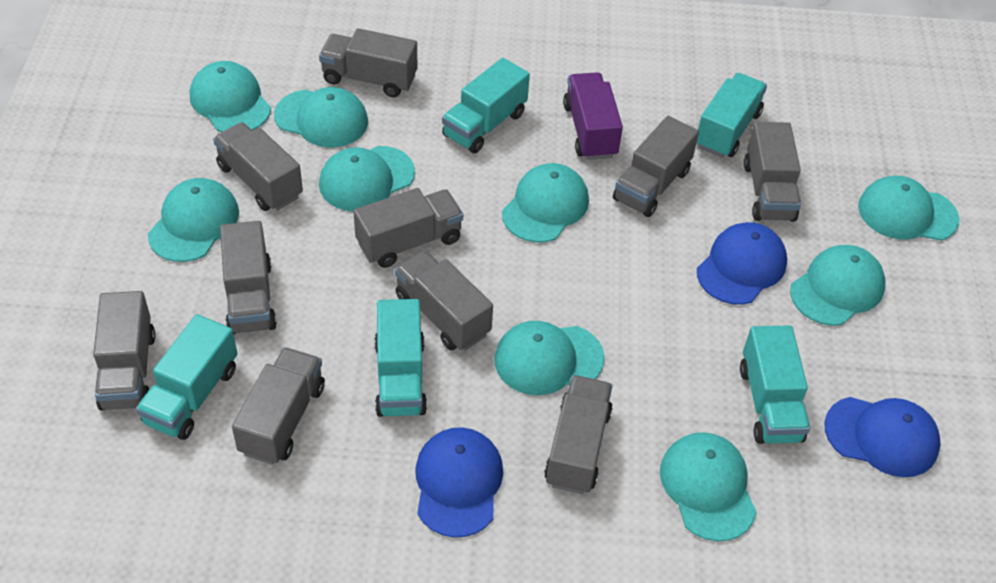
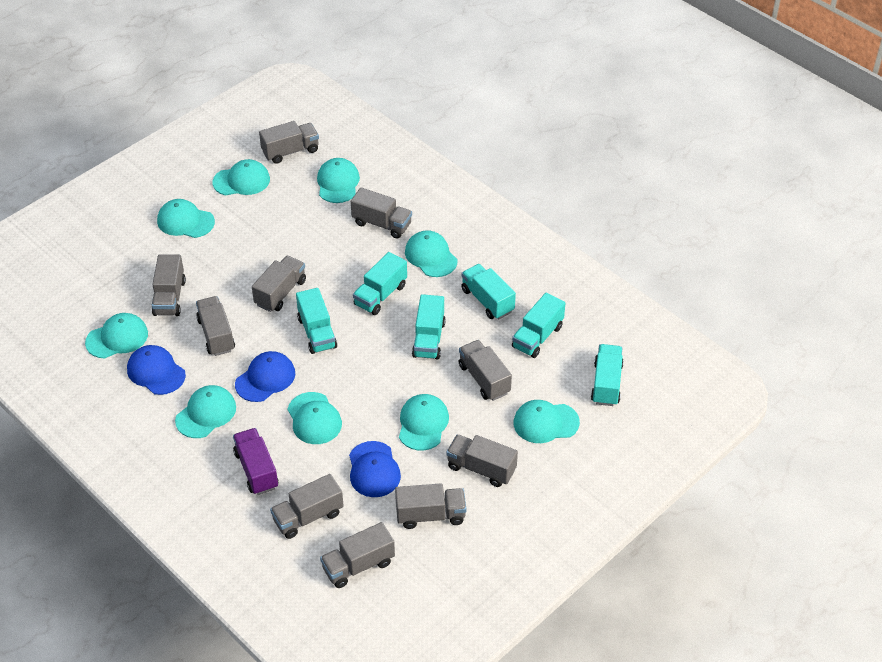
turquoise truck: 5 -> 6

